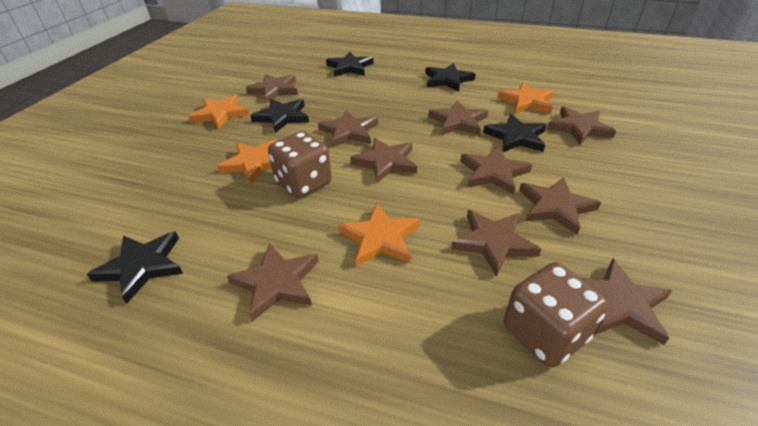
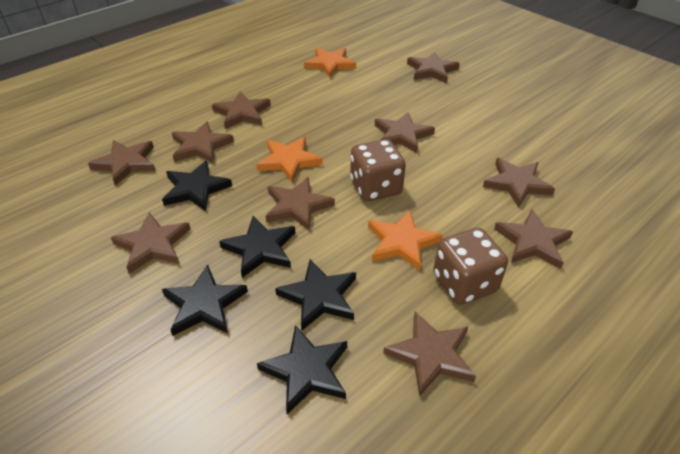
orange star: 4 -> 3

